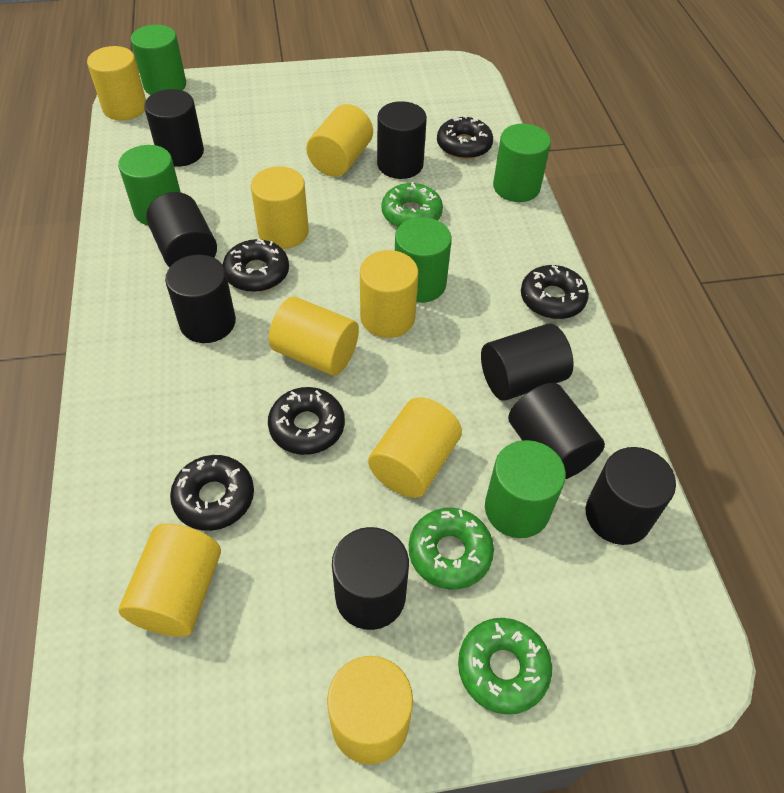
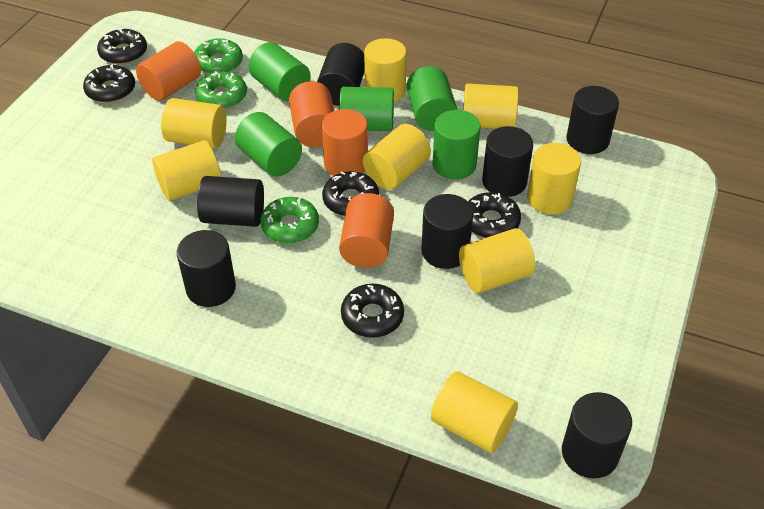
black cylinder: 8 -> 7
orange cylinder: 0 -> 4

